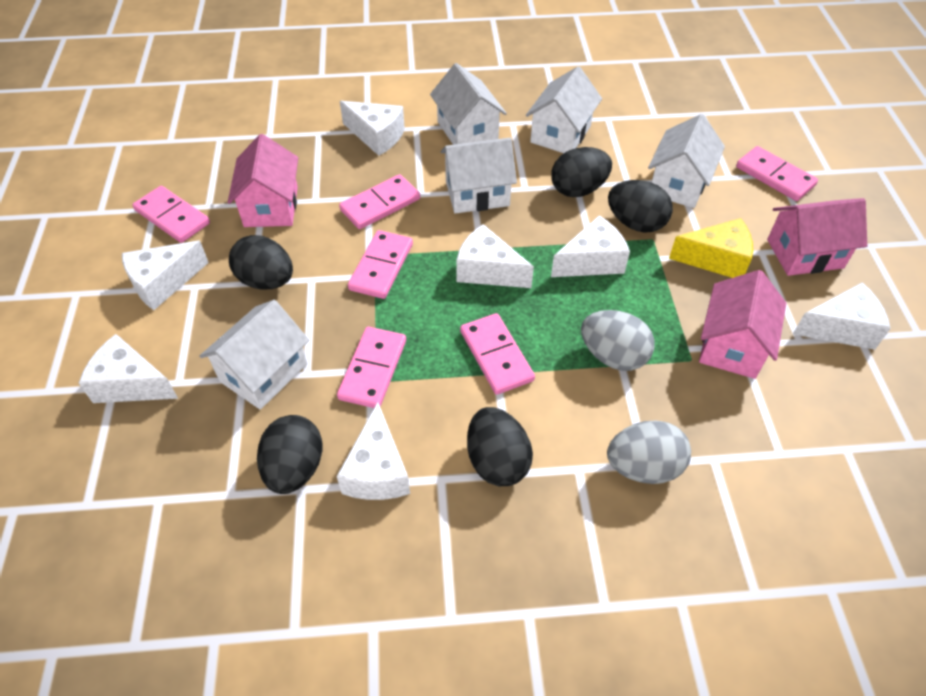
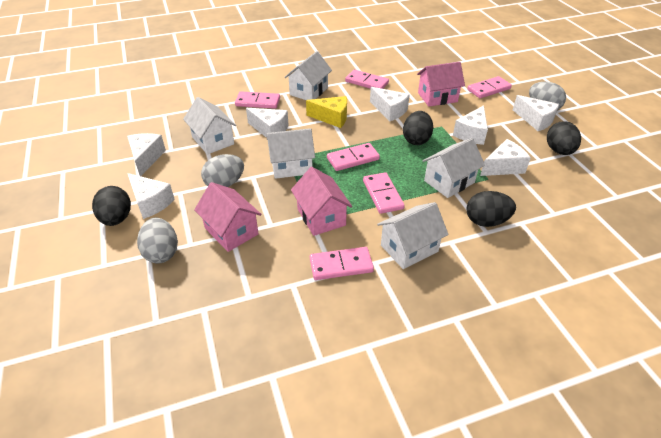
black egg: 5 -> 4
grey egg: 2 -> 3

